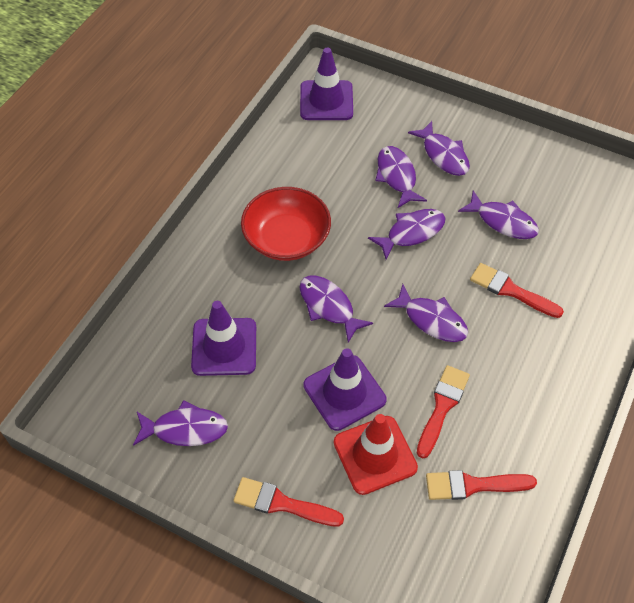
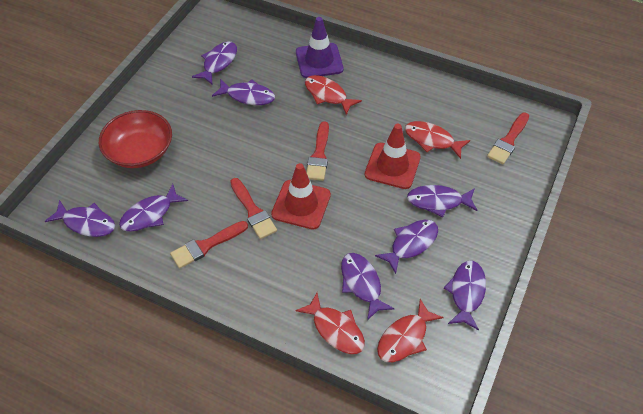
purple fish: 7 -> 8
purple traffic cone: 3 -> 1
red fish: 0 -> 4
red traffic cone: 1 -> 2

